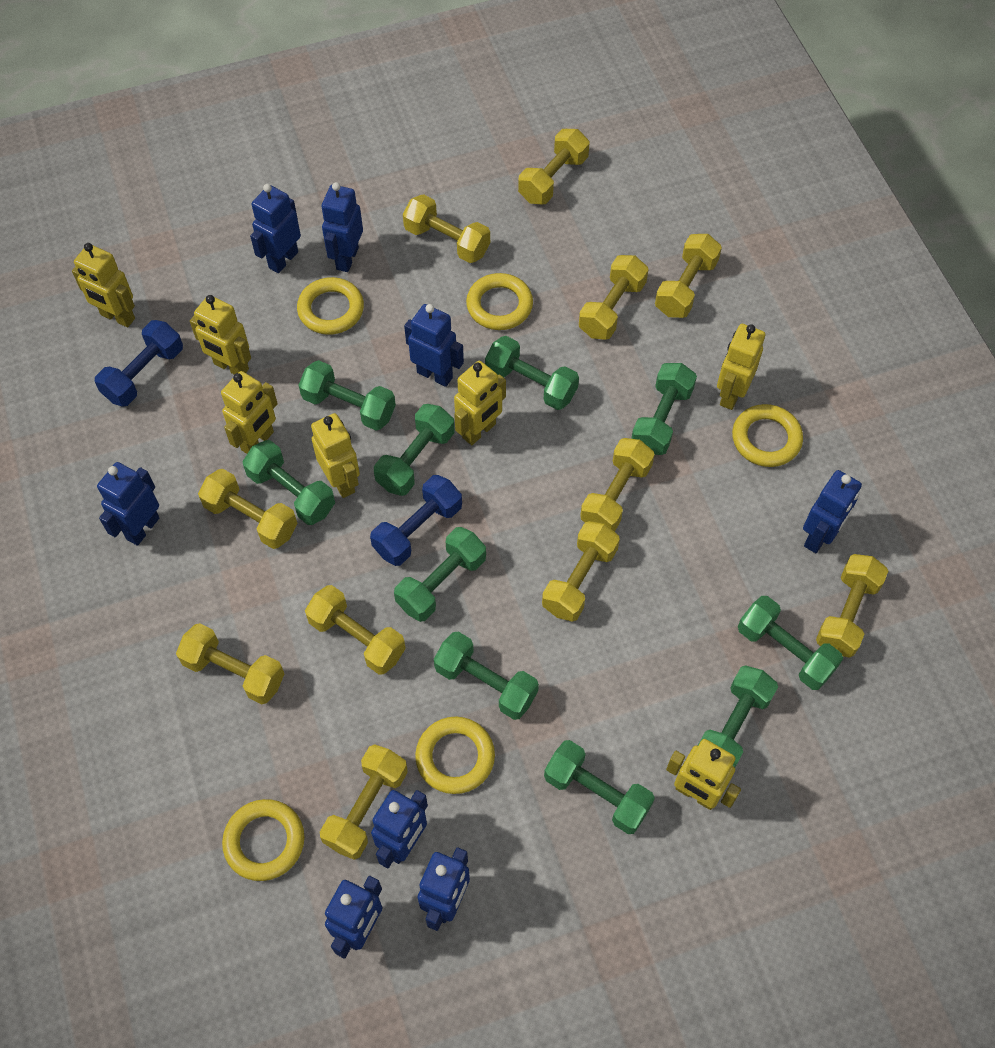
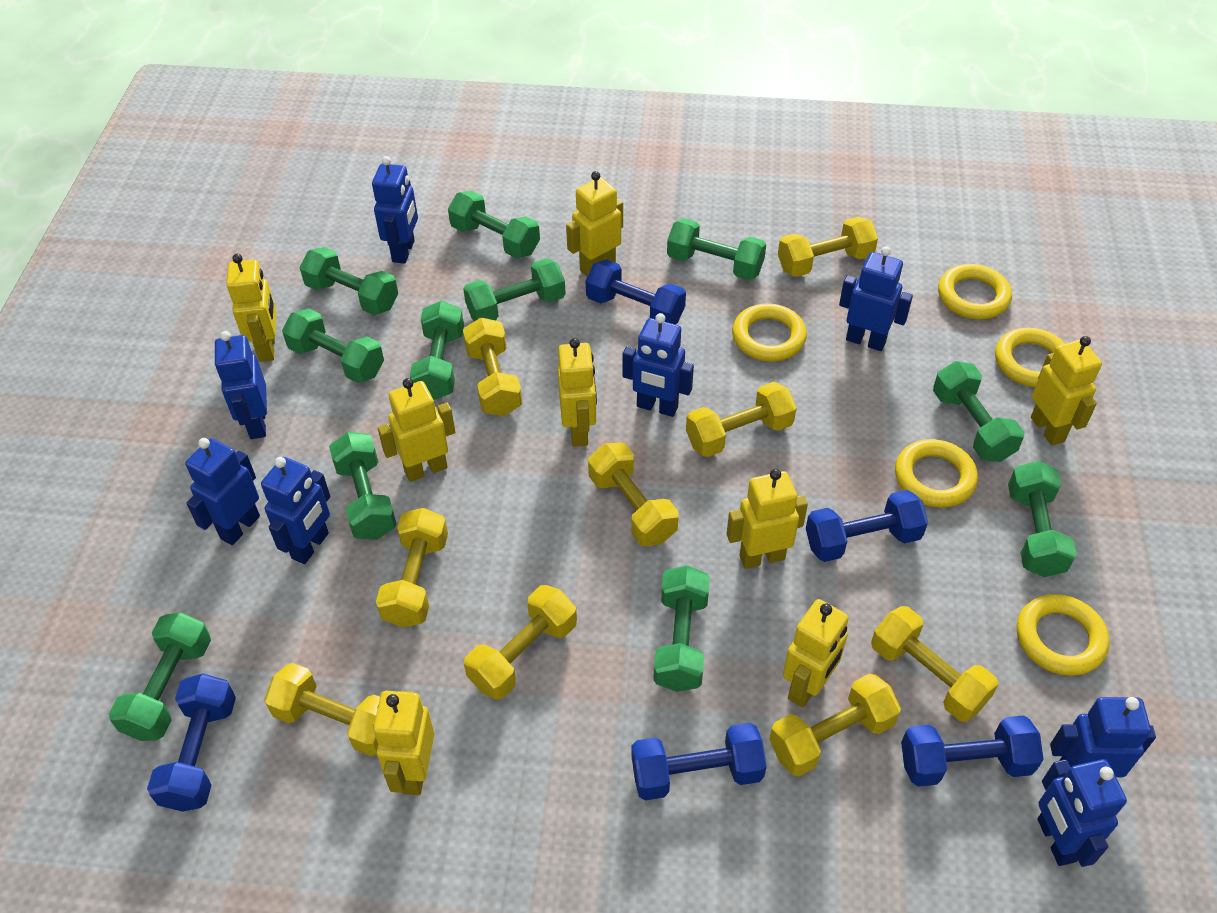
blue dumbbell: 2 -> 5
green dumbbell: 10 -> 11
yellow dumbbell: 11 -> 9
yellow robot: 7 -> 8

